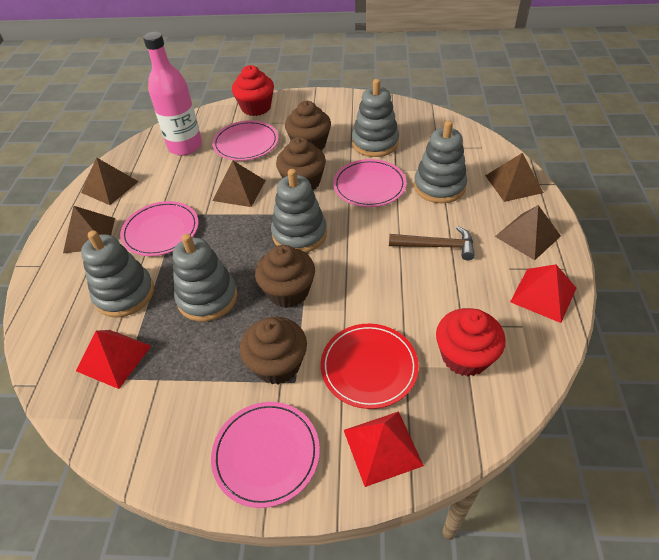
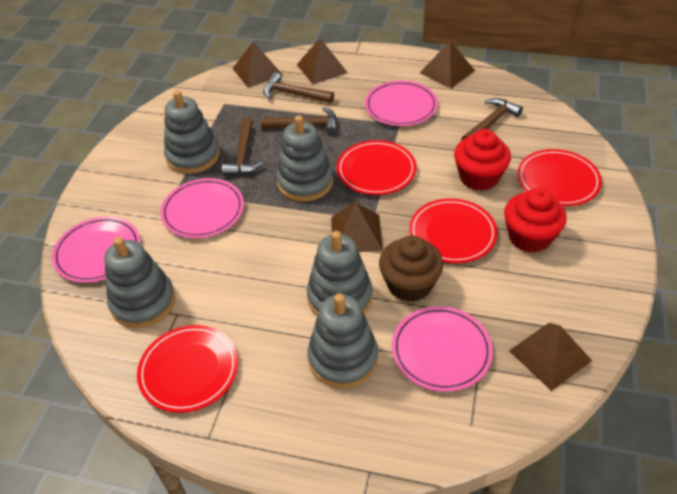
brown cupcake: 4 -> 1
brown hammer: 1 -> 4
pink bottle: 1 -> 0
red plate: 1 -> 4
red pyramid: 3 -> 0

